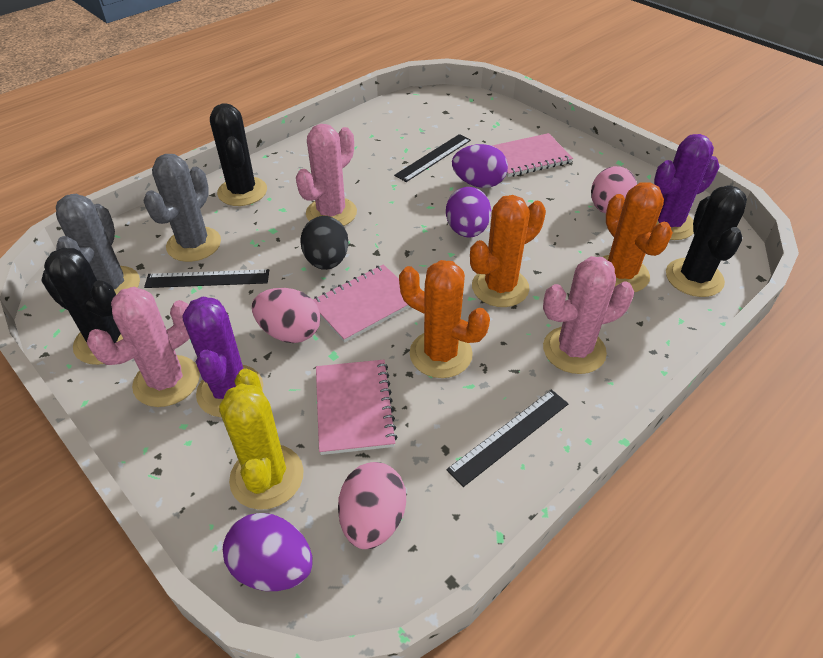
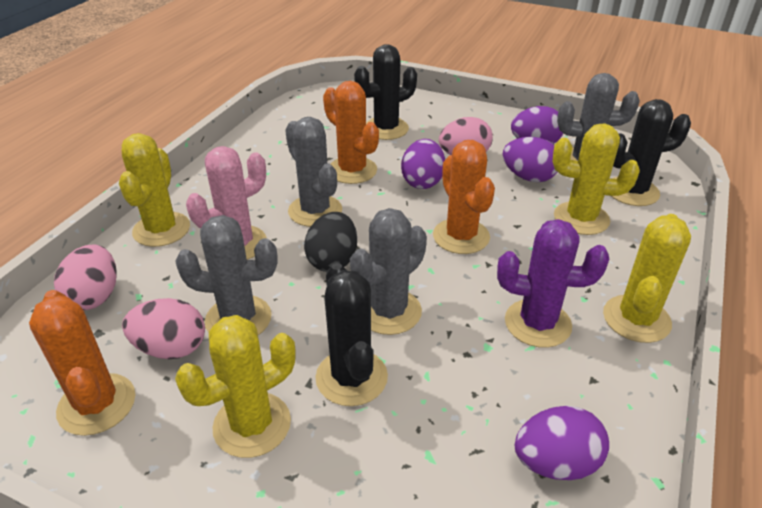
black ruler: 3 -> 0
grey cactus: 2 -> 4
pink cactus: 3 -> 1
pink notebook: 3 -> 0
purple cactus: 2 -> 1
purple egg: 3 -> 4
yellow cactus: 1 -> 4

